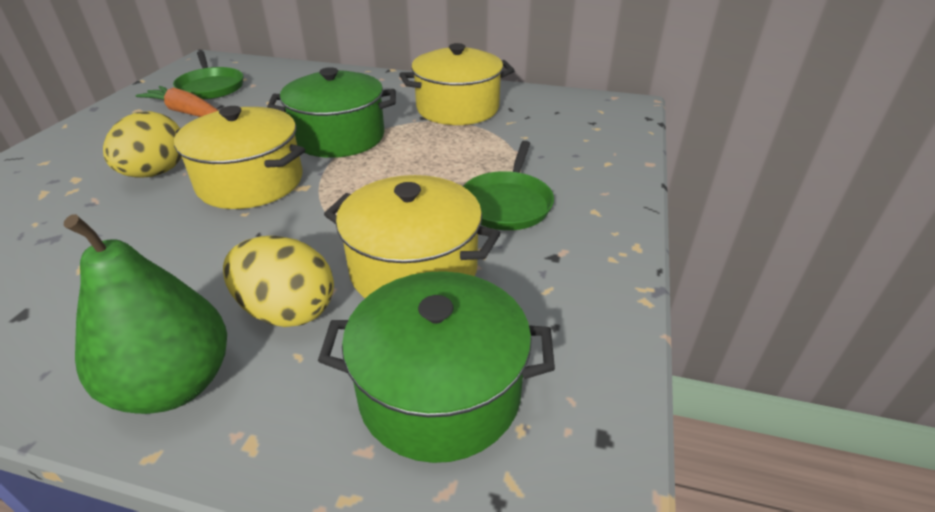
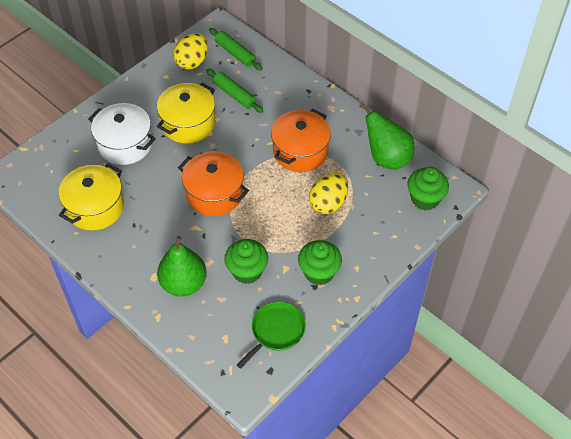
green cupcake: 0 -> 3
green pan: 2 -> 1
green pear: 1 -> 2
green pot: 2 -> 0
green rolling pin: 0 -> 2
orange carrot: 1 -> 0
orange pot: 0 -> 2
white pot: 0 -> 1
yellow pot: 3 -> 2

